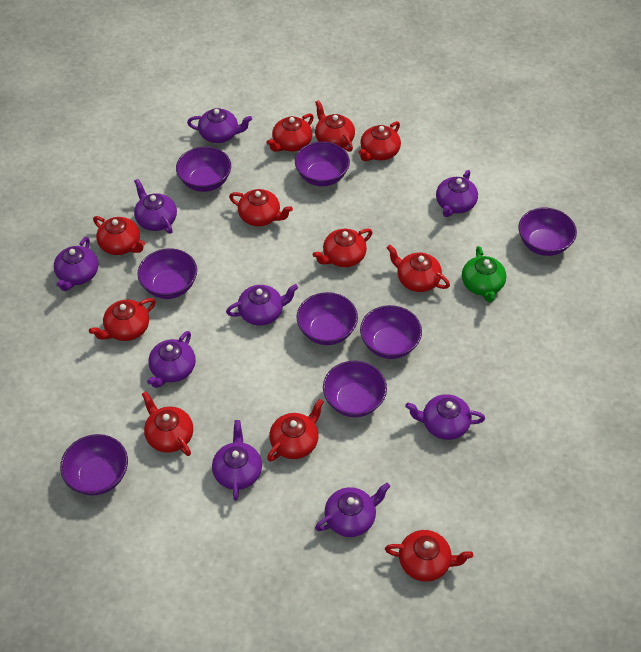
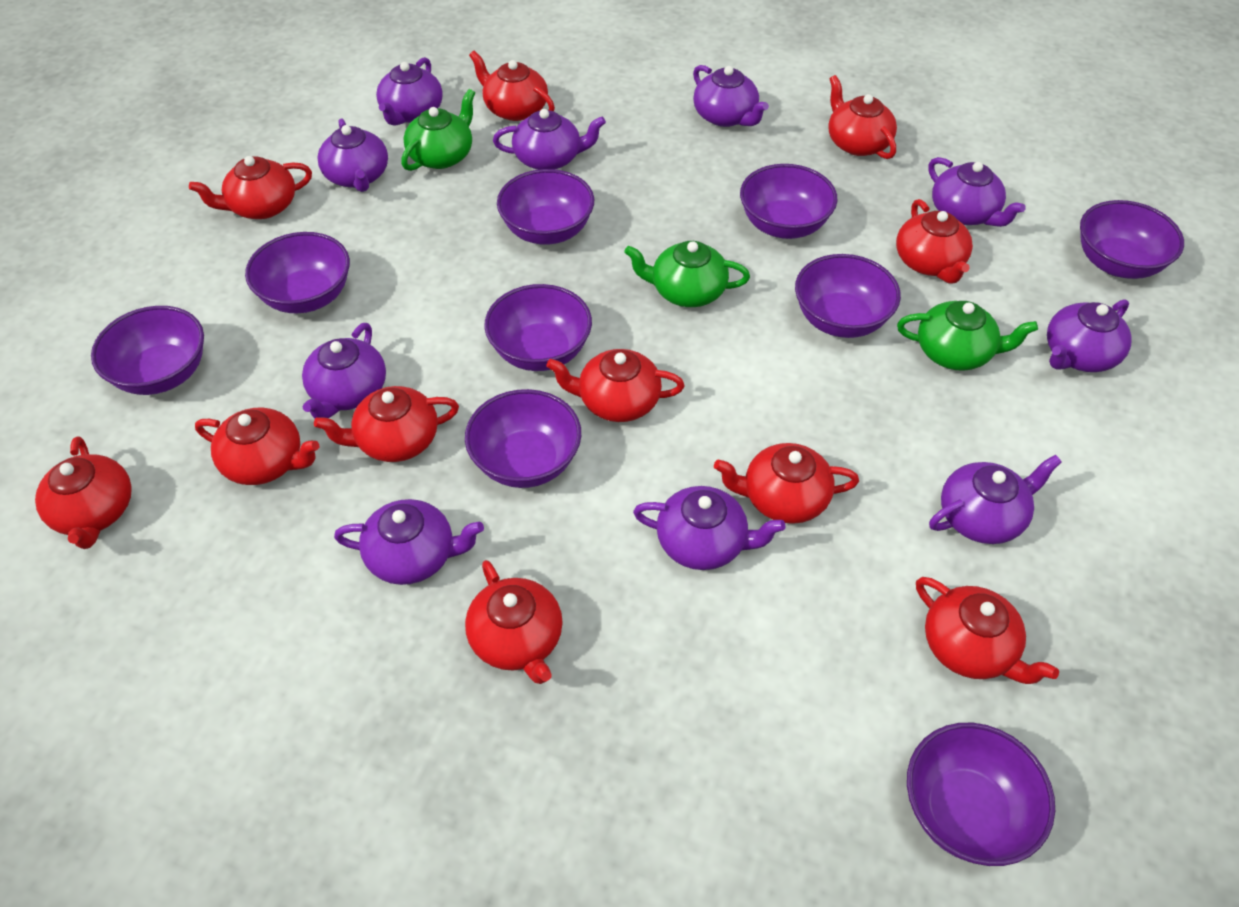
green teapot: 1 -> 3
purple bowl: 8 -> 9
purple teapot: 9 -> 10

